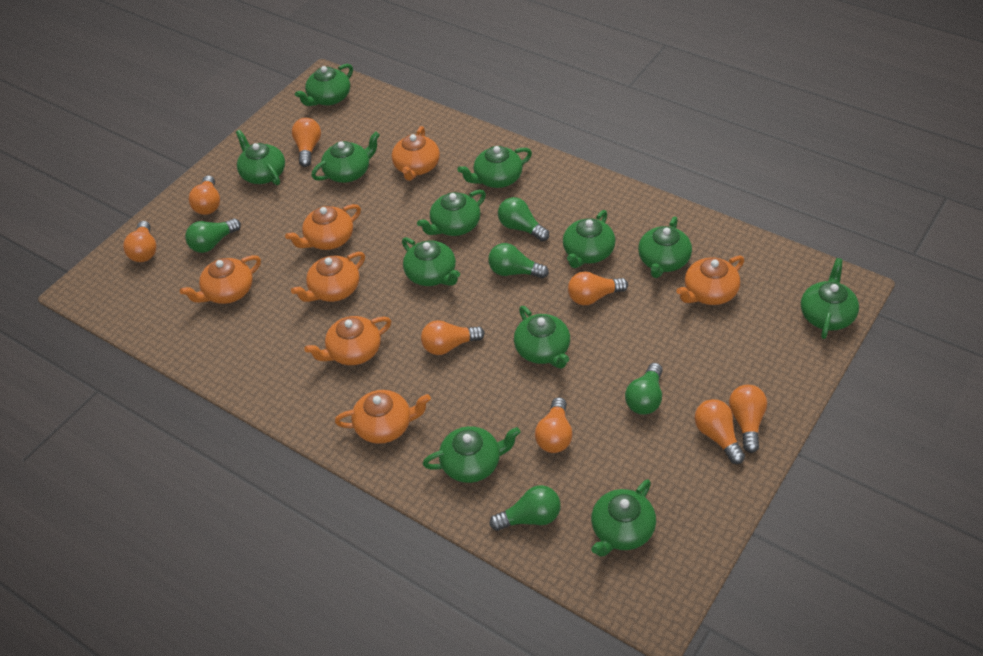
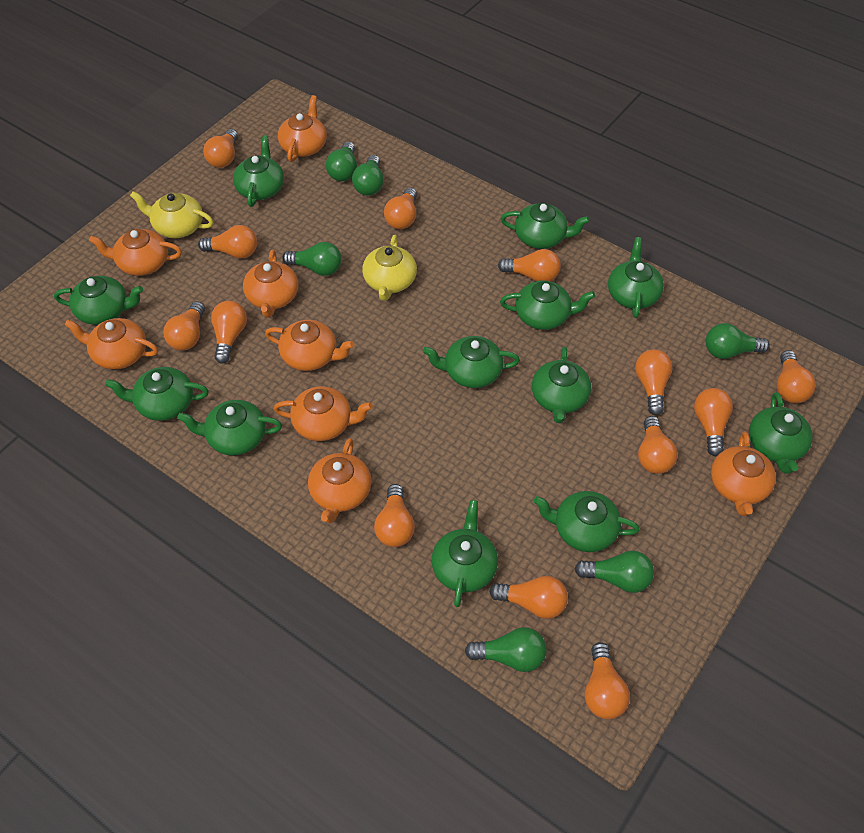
green light bulb: 5 -> 6
orange light bulb: 8 -> 13
orange teapot: 7 -> 8
yellow teapot: 0 -> 2

